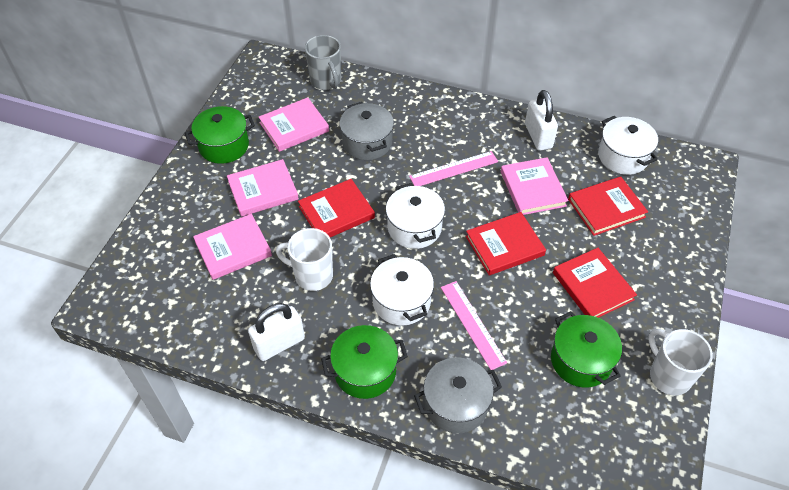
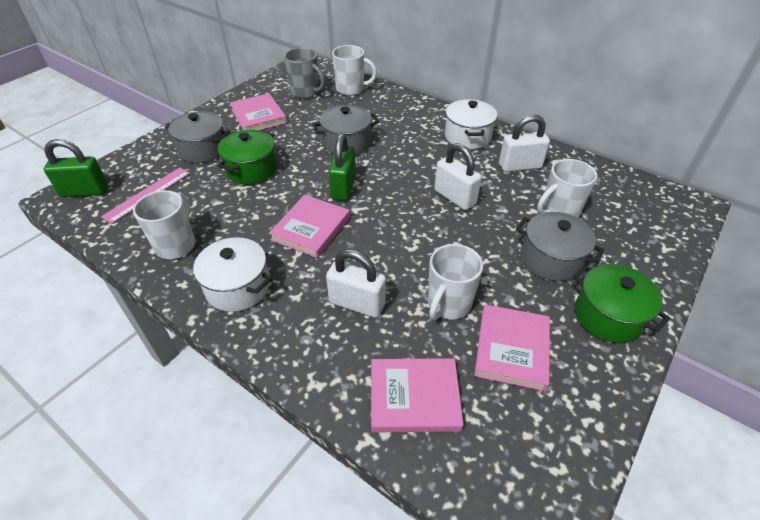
green padlock: 0 -> 2
green pot: 3 -> 2
grey pot: 2 -> 3
pink ruler: 2 -> 1
red book: 4 -> 0
white mug: 2 -> 4
white padlock: 2 -> 3
white pot: 3 -> 2

